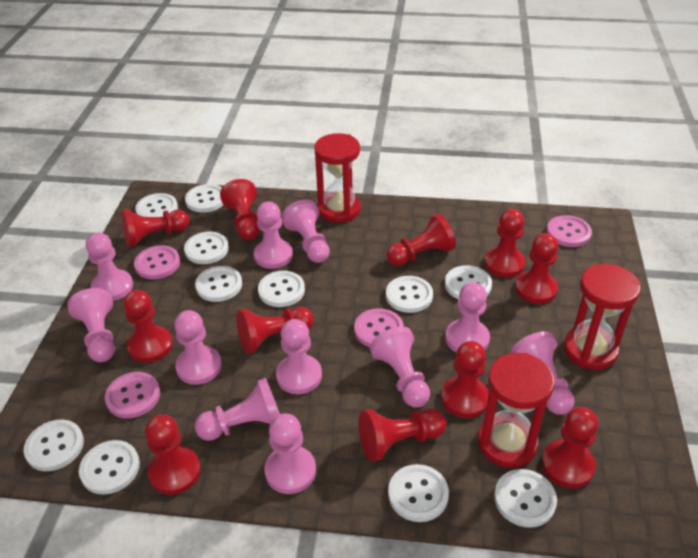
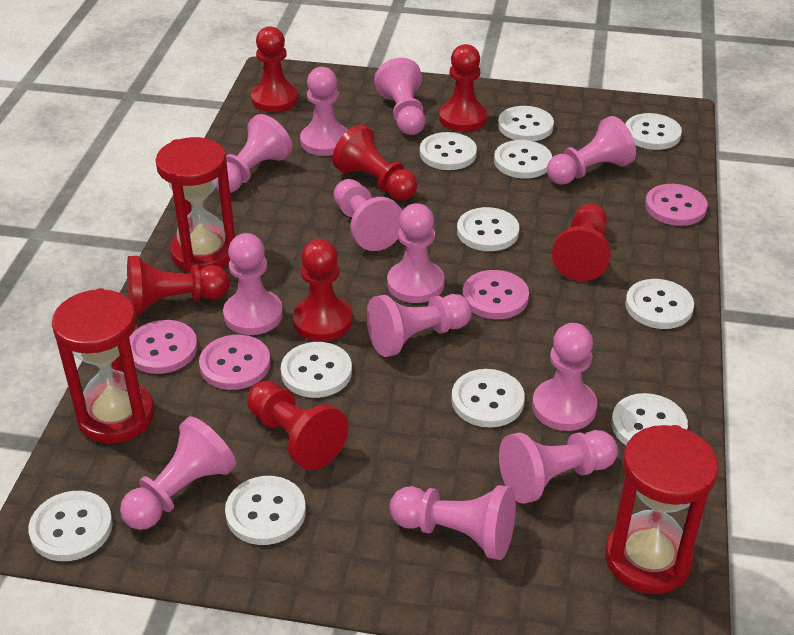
pink pawn: 11 -> 12
red pawn: 11 -> 7

